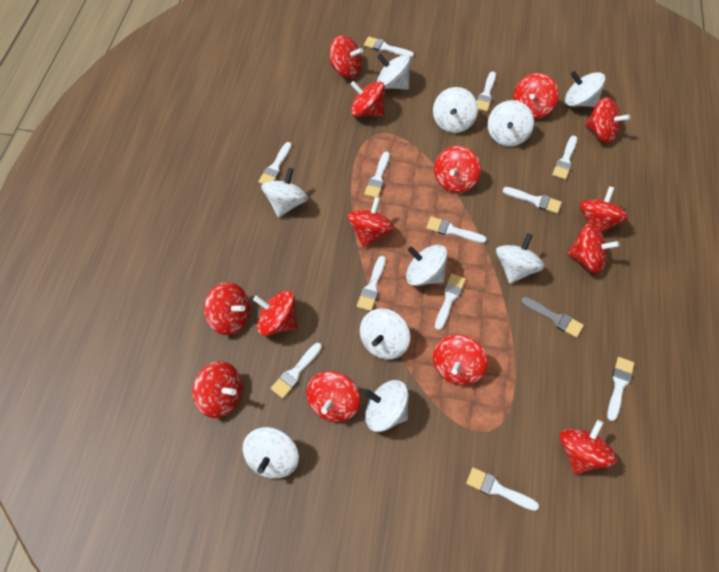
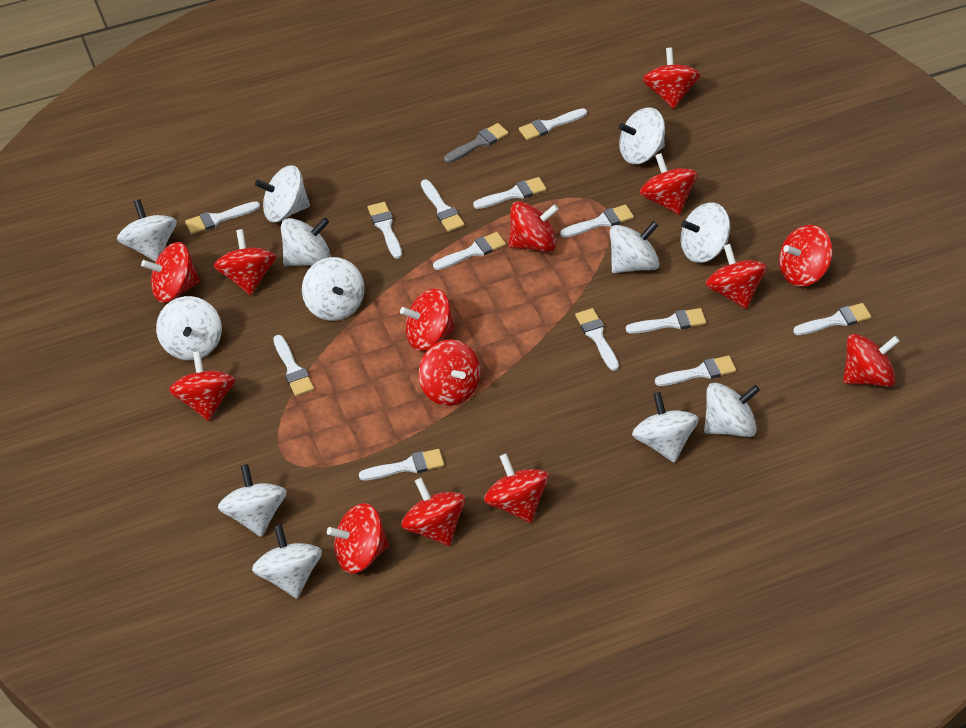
white brush: 12 -> 13
white spinning top: 10 -> 12

